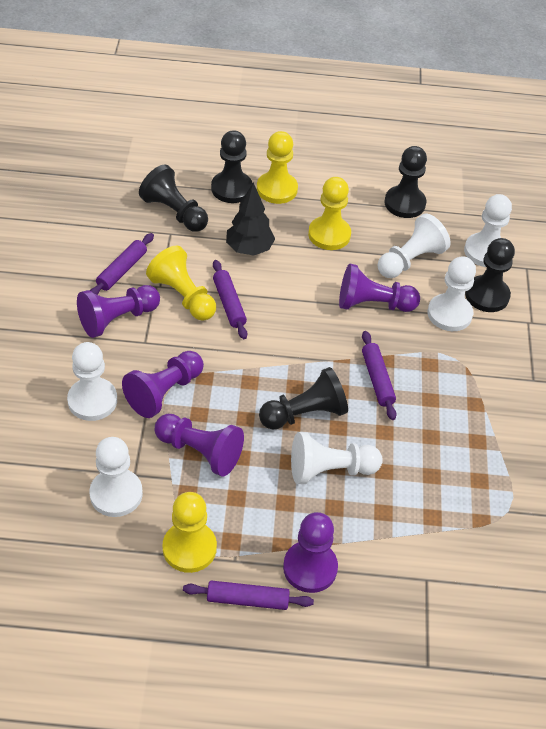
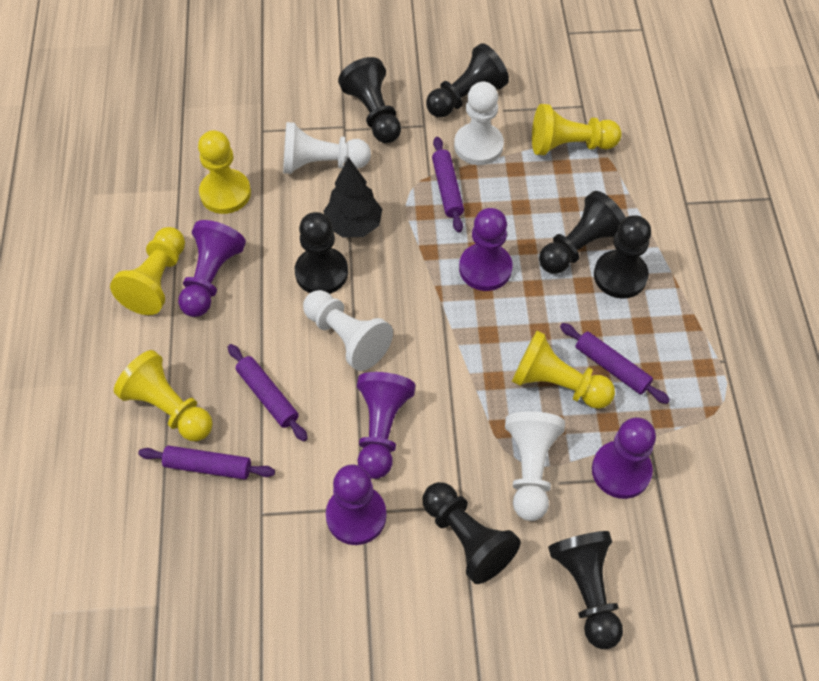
black pawn: 5 -> 7
white pawn: 6 -> 4
yellow pawn: 4 -> 5

